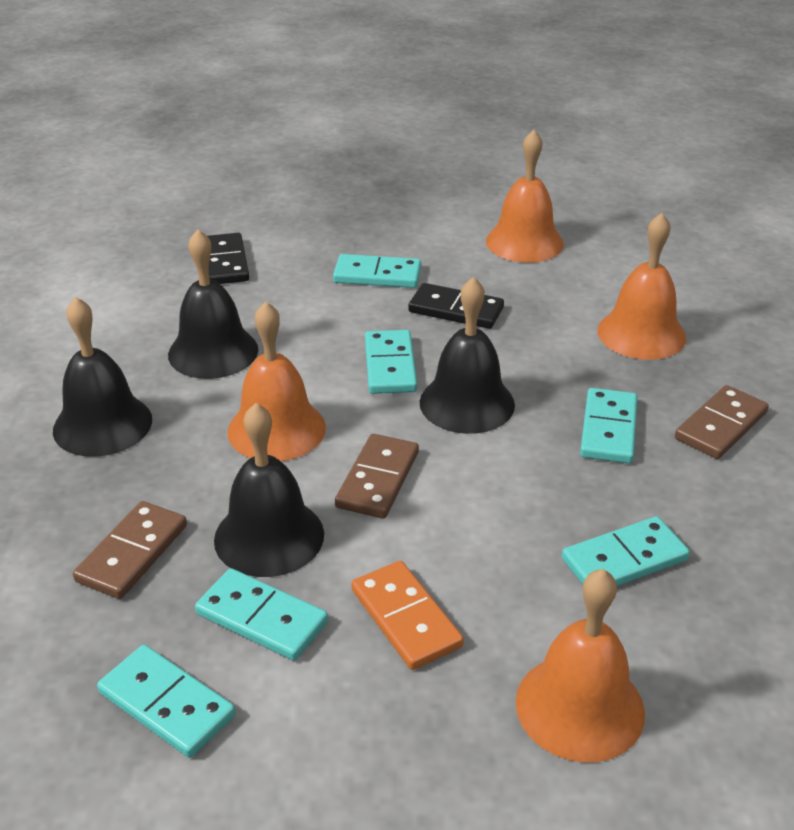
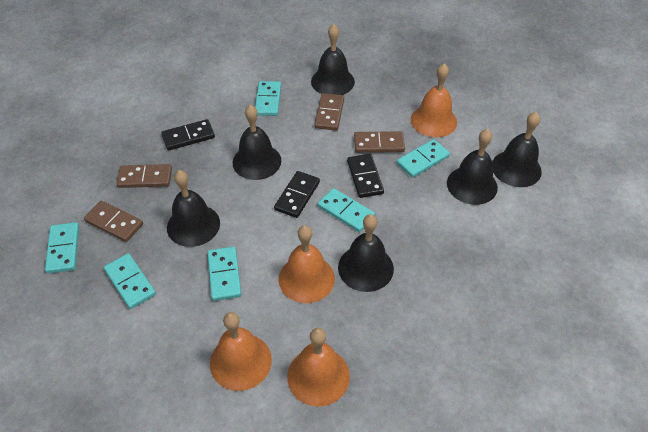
black bell: 4 -> 6
black domino: 2 -> 3
brown domino: 3 -> 4
orange domino: 1 -> 0

